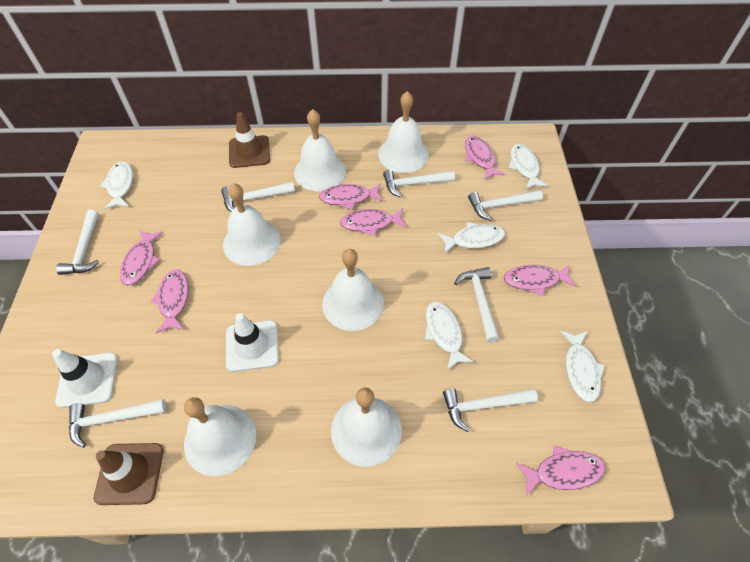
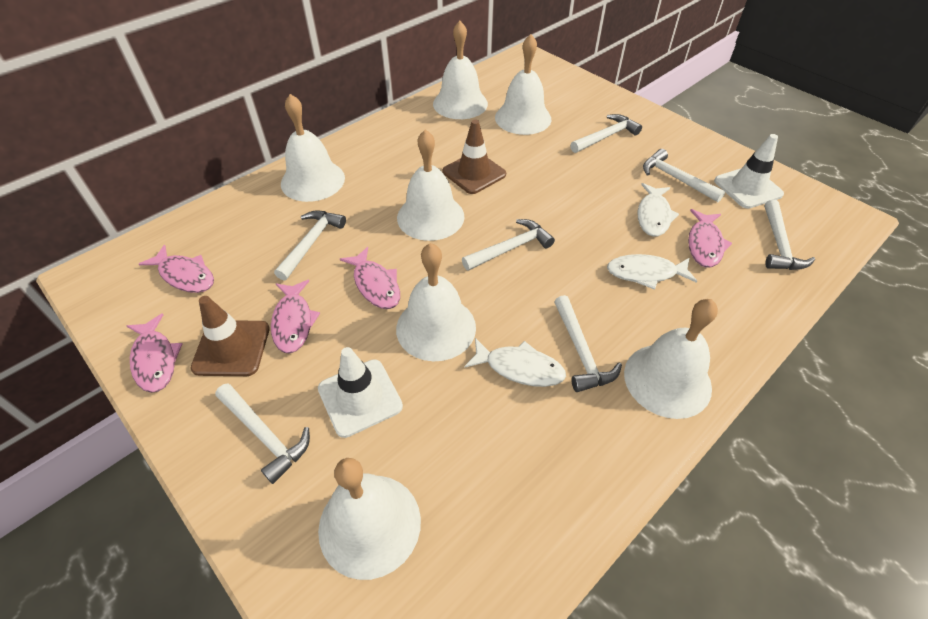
pink fish: 7 -> 5
white bell: 6 -> 7
white fish: 5 -> 3

